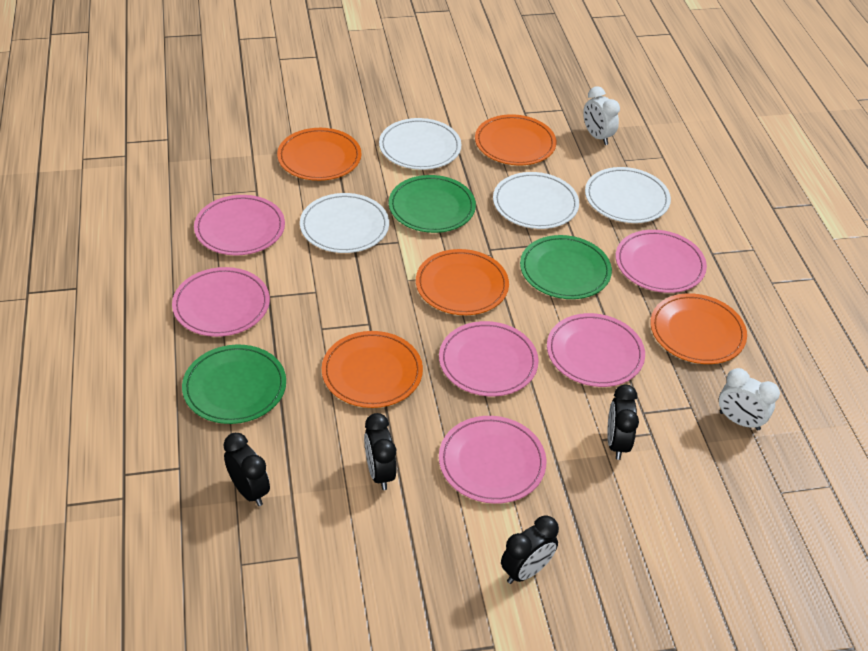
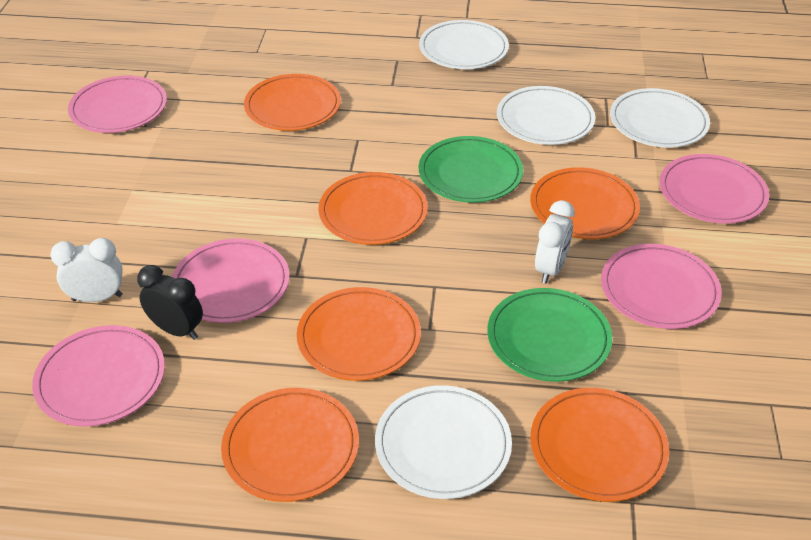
black clock: 4 -> 1
green plate: 3 -> 2
orange plate: 5 -> 6
pink plate: 6 -> 5

